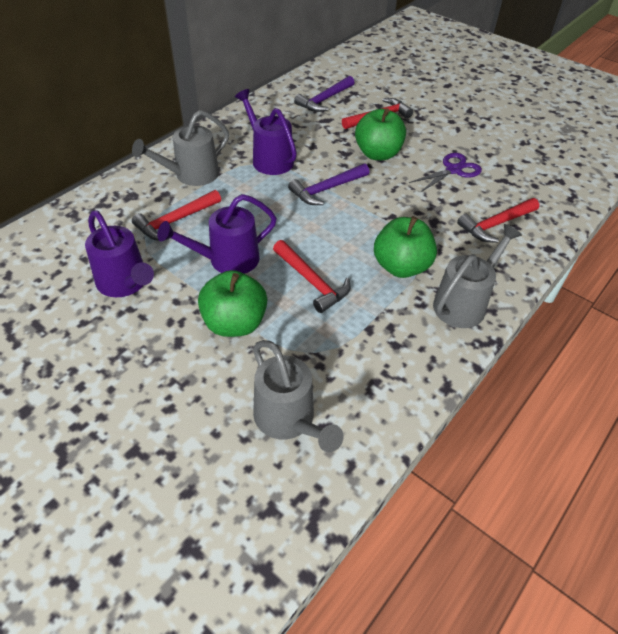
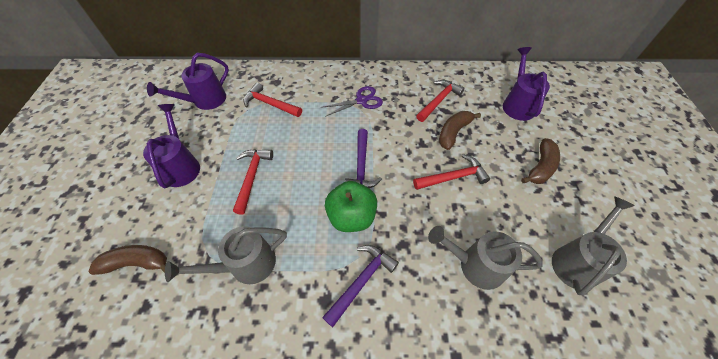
brown banana: 0 -> 3
green apple: 3 -> 1

